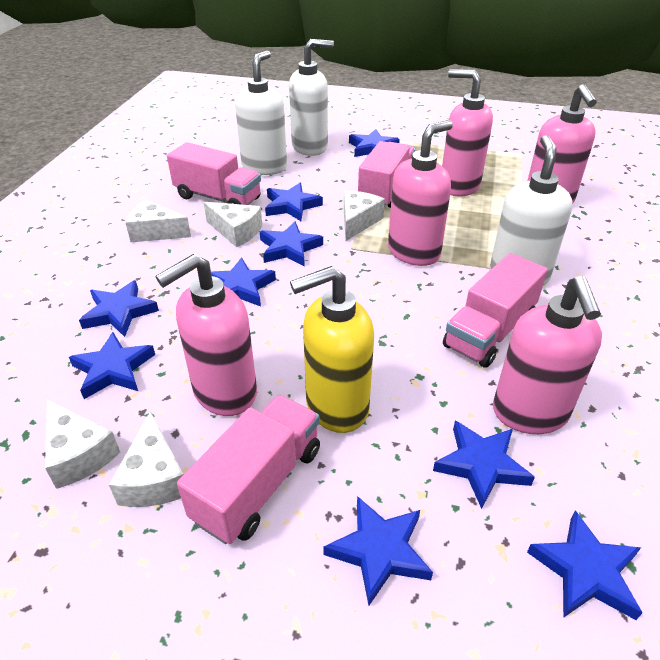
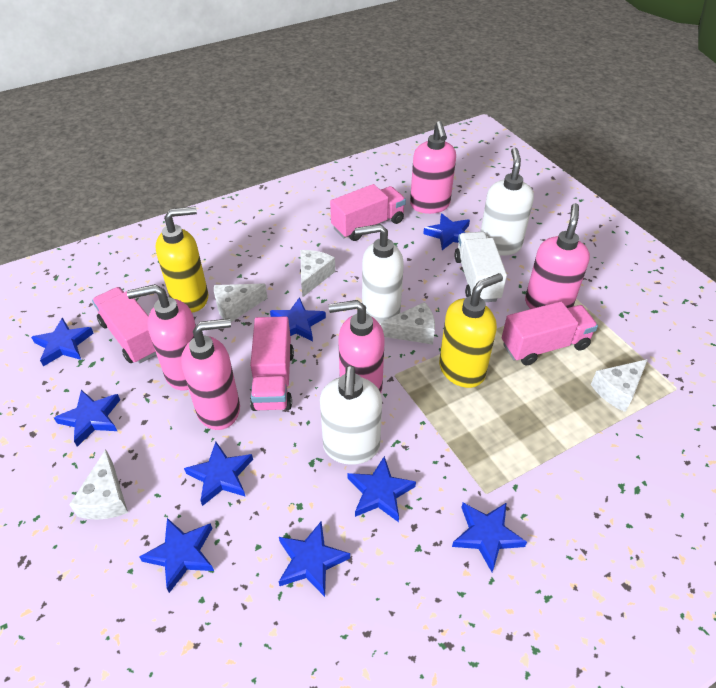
white truck: 0 -> 1
yellow soap dispenser: 1 -> 2

